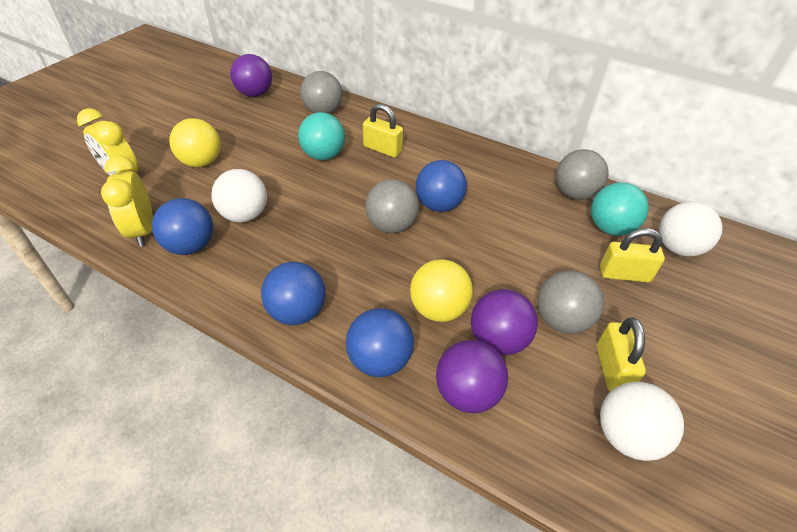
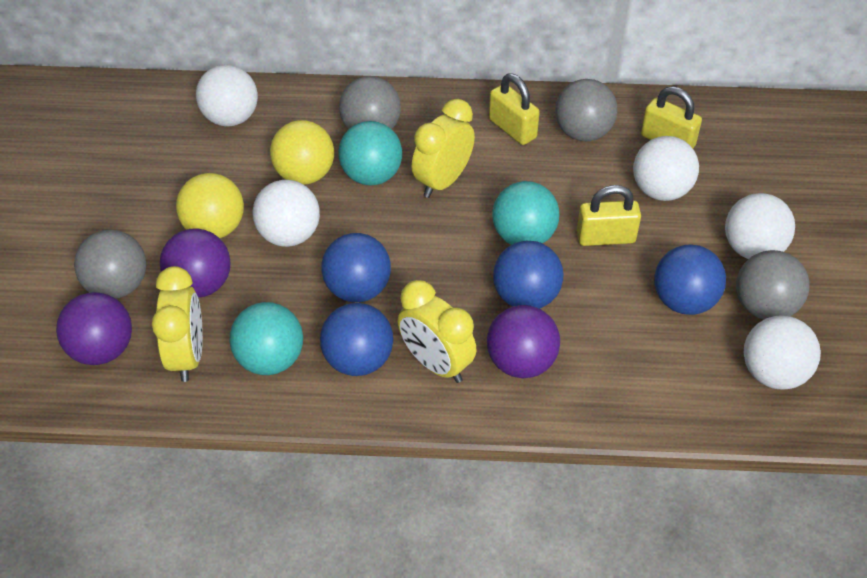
turquoise ball: 2 -> 3
white ball: 3 -> 5
yellow clock: 2 -> 3

